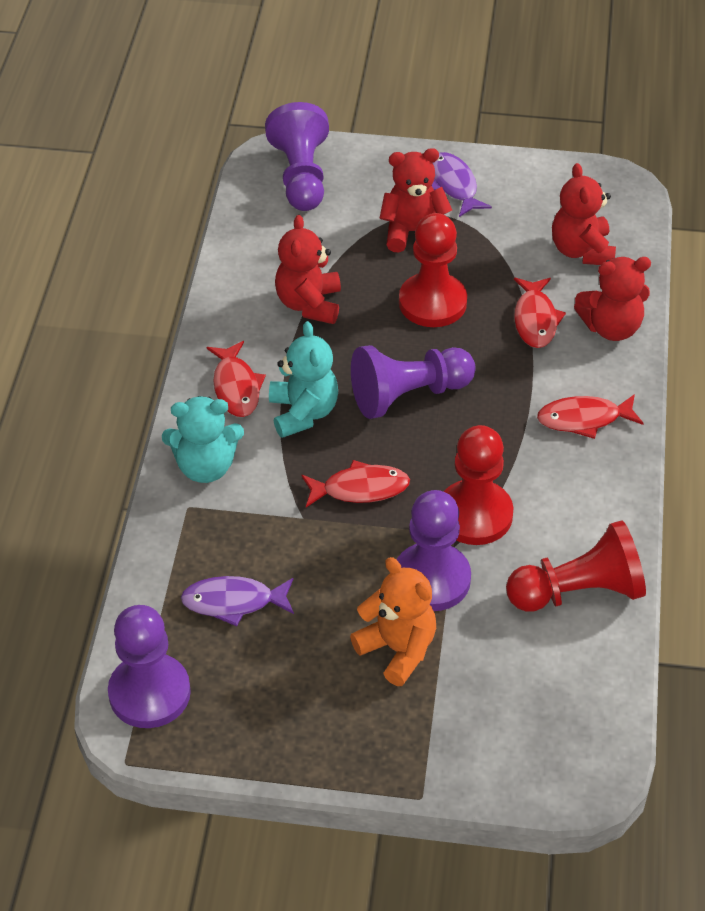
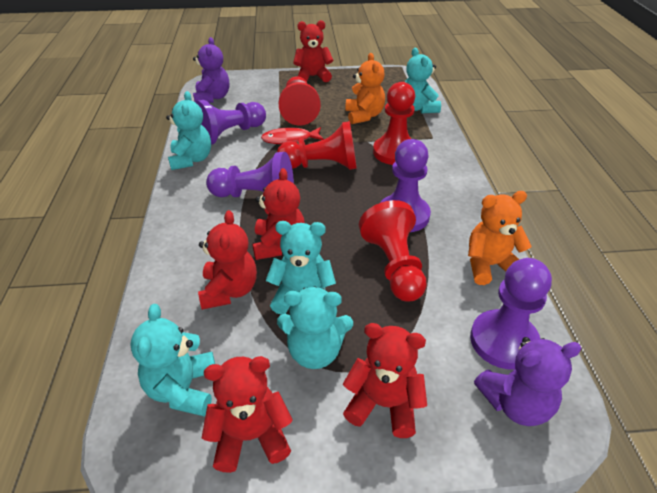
orange teddy bear: 1 -> 2
purple fish: 2 -> 0
purple teddy bear: 0 -> 2
red fish: 4 -> 1
red pawn: 3 -> 4
red teddy bear: 4 -> 5
turquoise teddy bear: 2 -> 5

